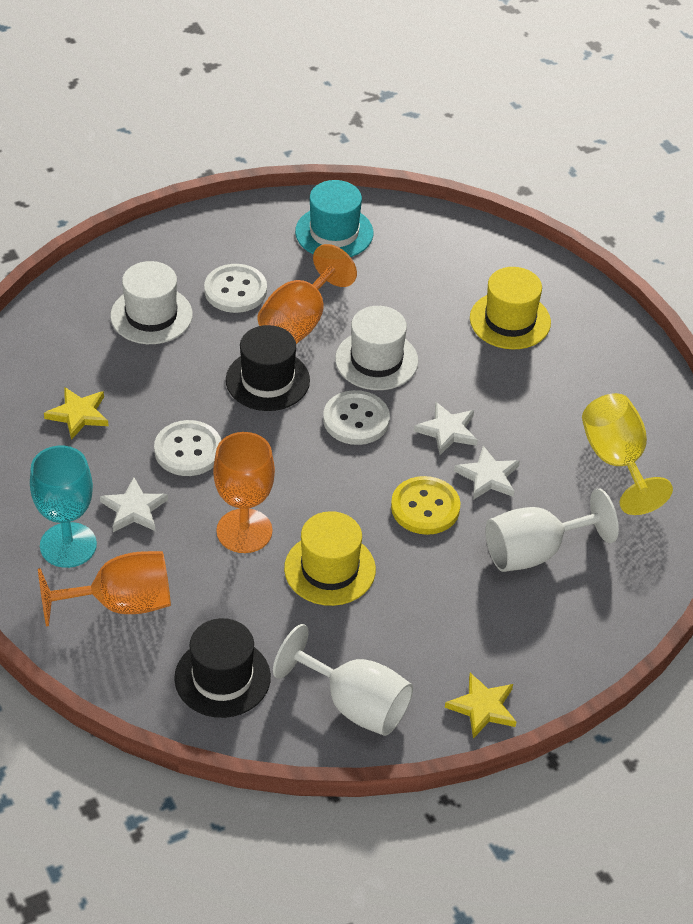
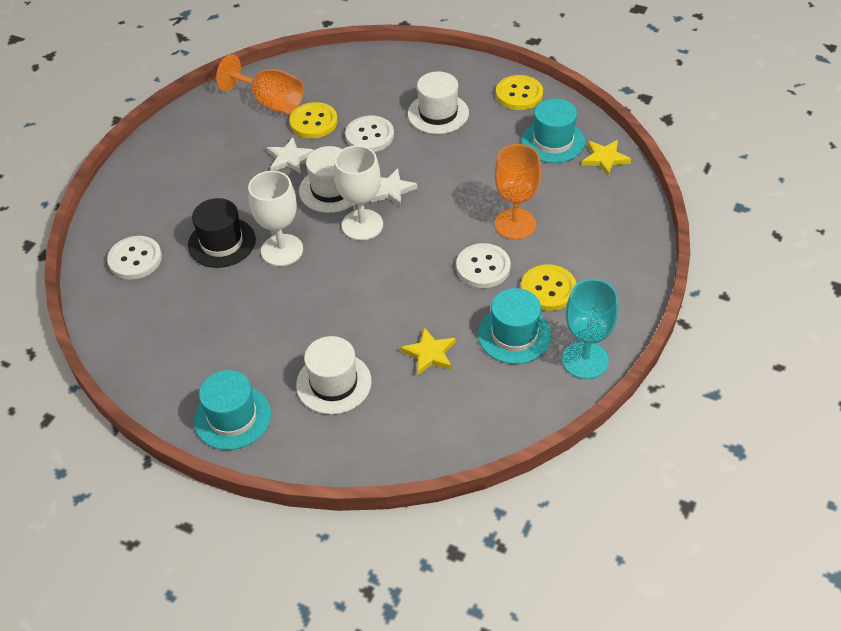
black hat: 2 -> 1
orange goblet: 3 -> 2
turquoise hat: 1 -> 3
white hat: 2 -> 3
white star: 3 -> 2
yellow button: 1 -> 3
yellow goblet: 1 -> 0
yellow hat: 2 -> 0

